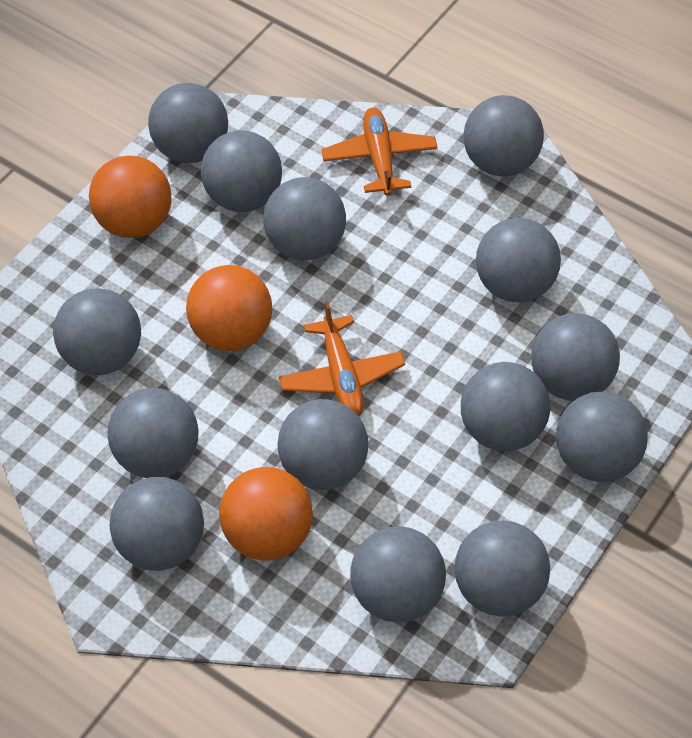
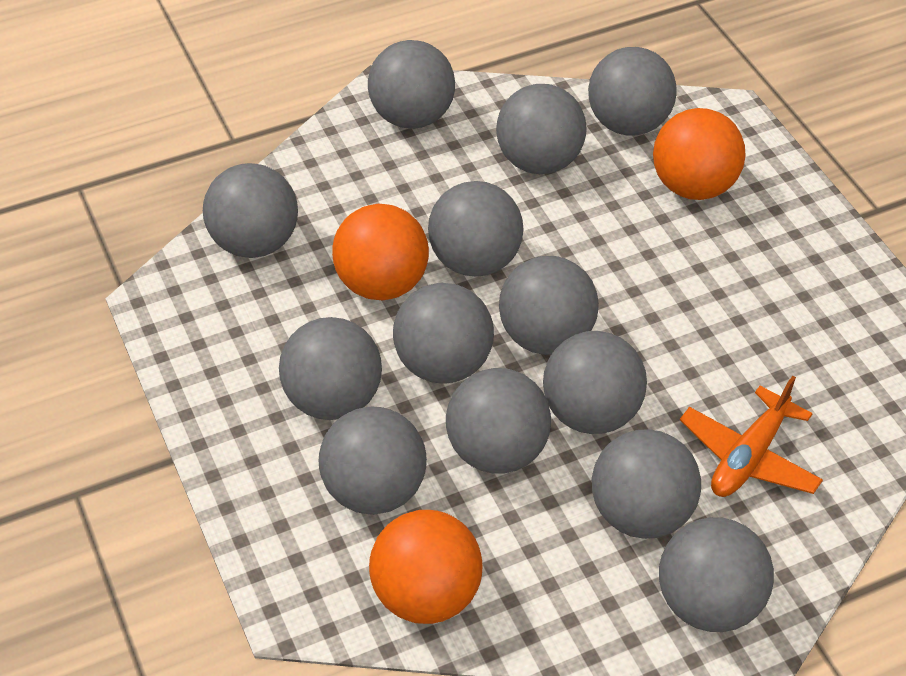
grey ball: 14 -> 13
orange plane: 2 -> 1

